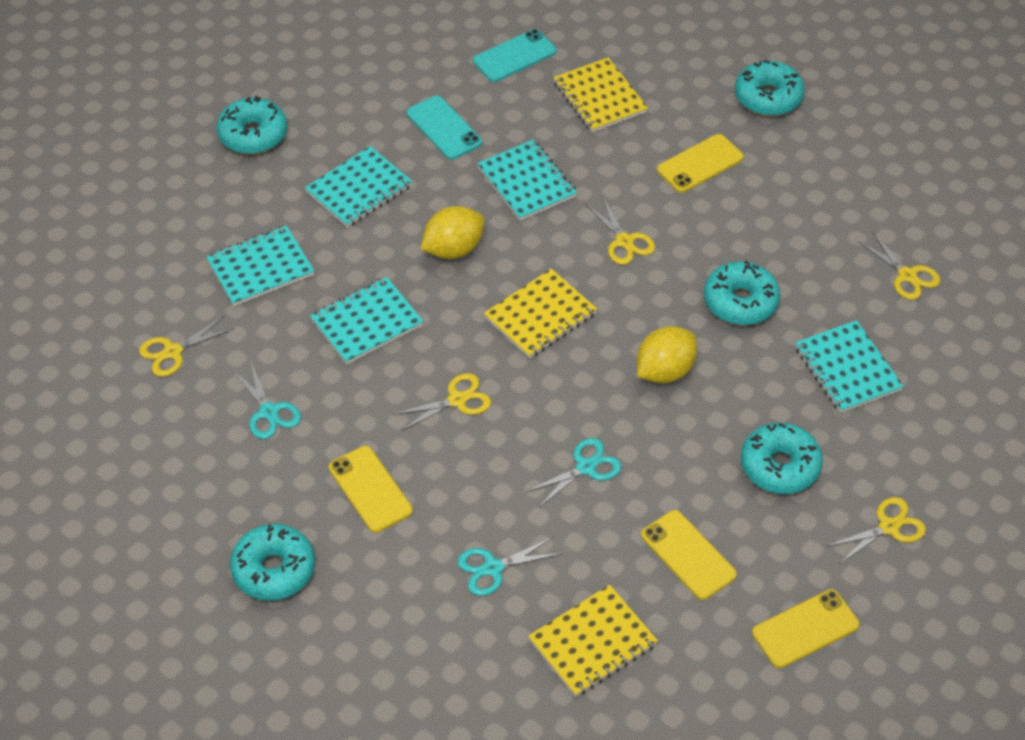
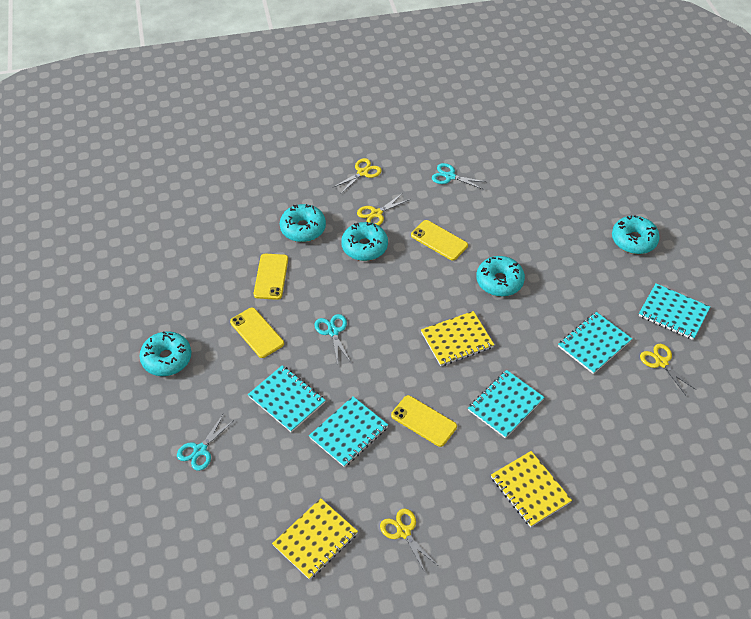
turquoise phone: 2 -> 0
yellow lemon: 2 -> 0
yellow scissors: 5 -> 4

